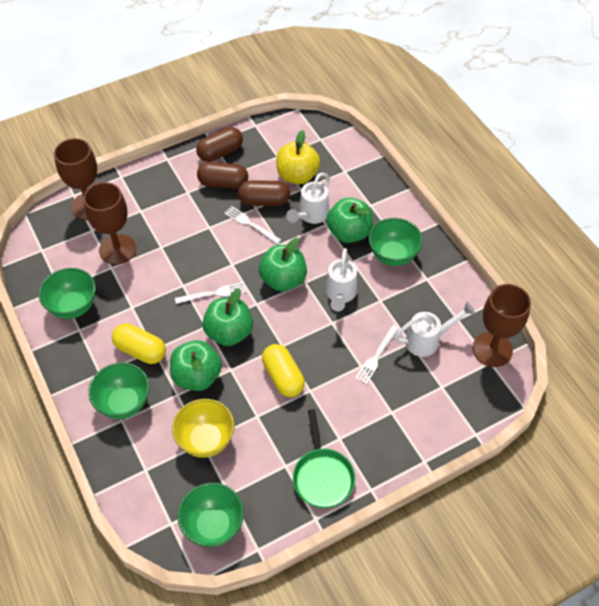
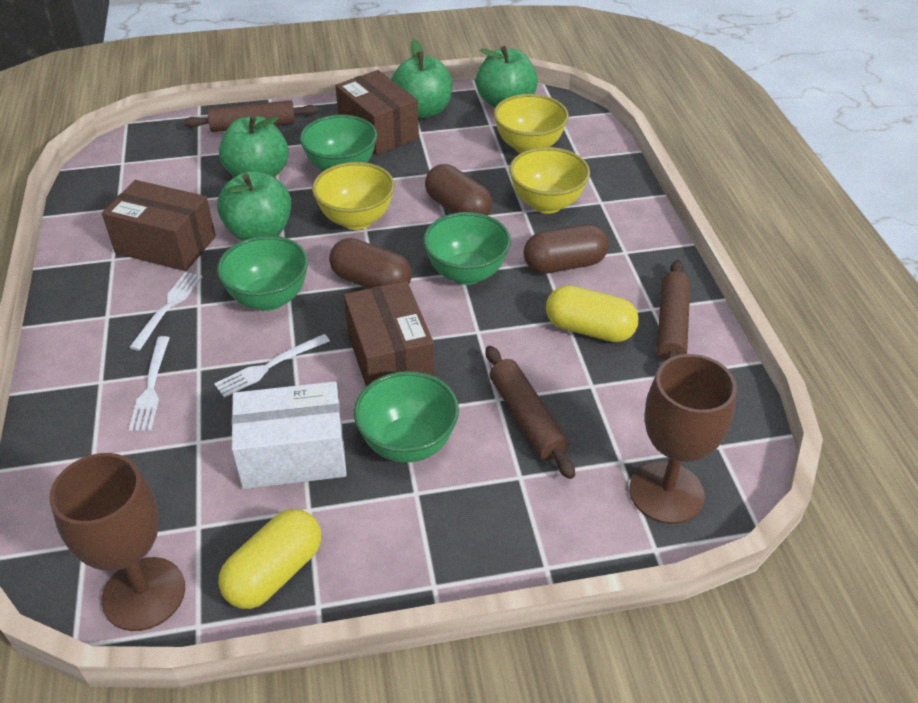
brown box: 0 -> 3
brown goblet: 3 -> 2
brown rolling pin: 0 -> 3
green pan: 1 -> 0
white box: 0 -> 1
white watering can: 3 -> 0
yellow apple: 1 -> 0
yellow bowl: 1 -> 3

